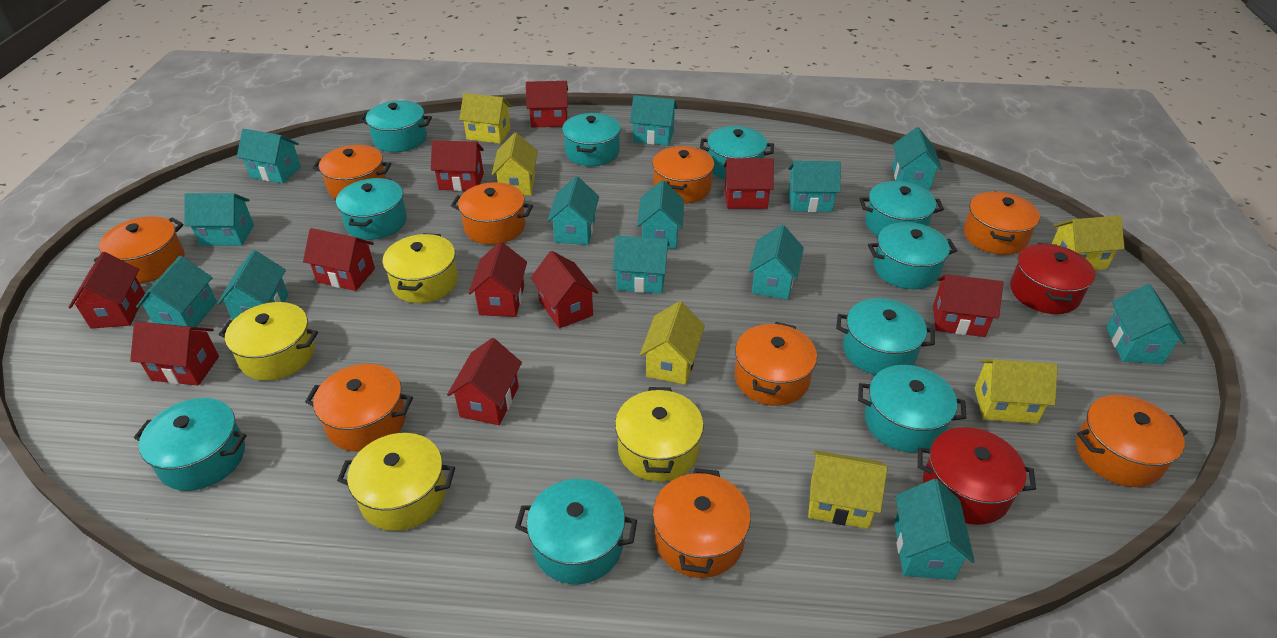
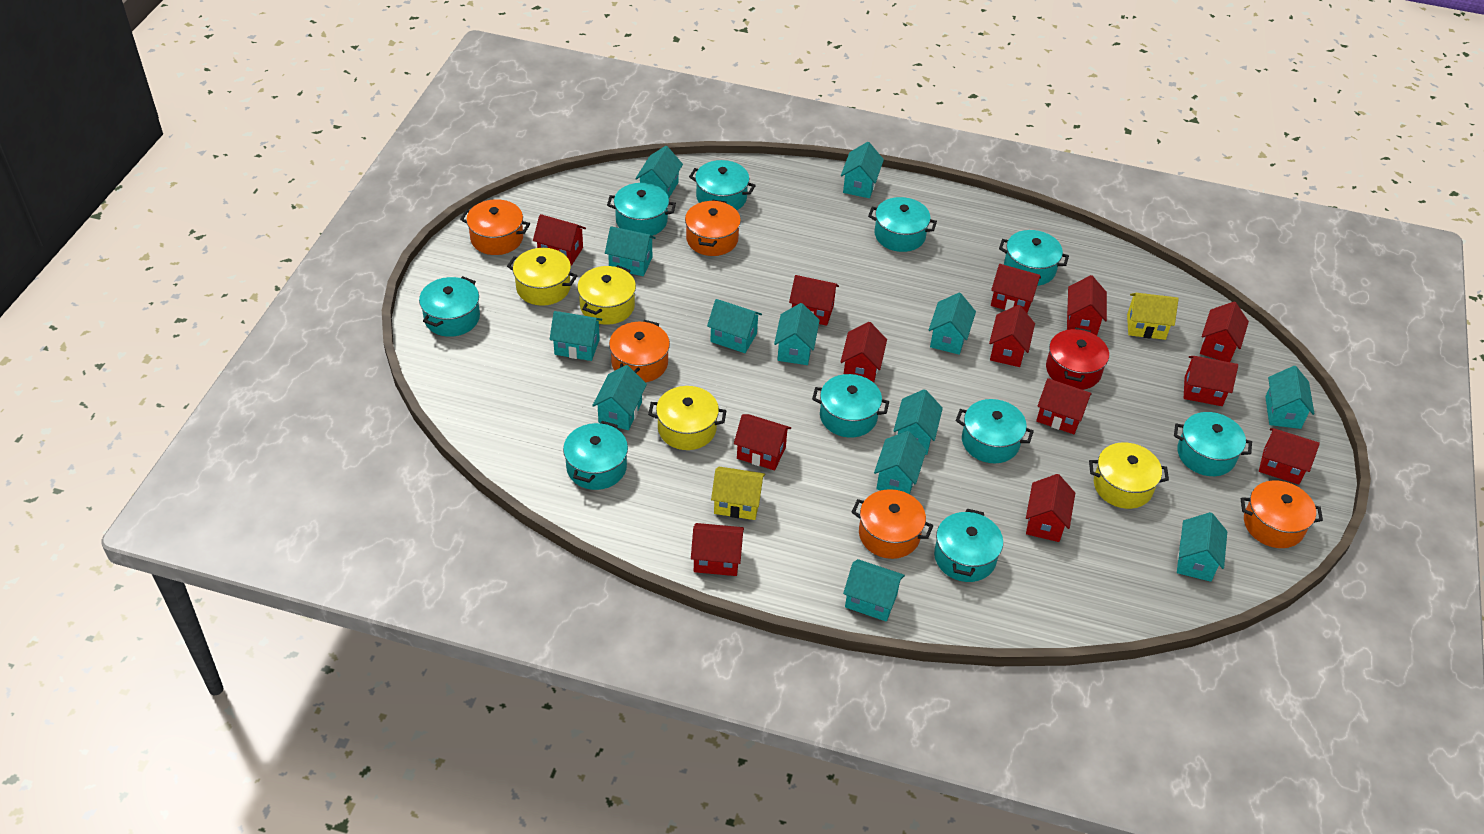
orange pot: 9 -> 5
red house: 10 -> 13
red pot: 2 -> 1
yellow house: 6 -> 2

